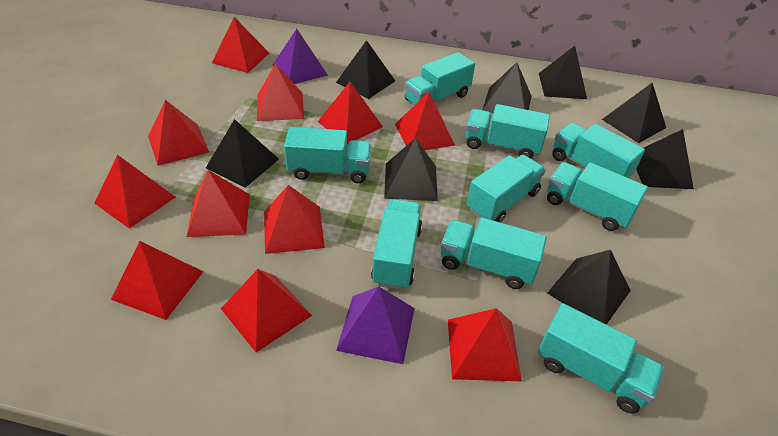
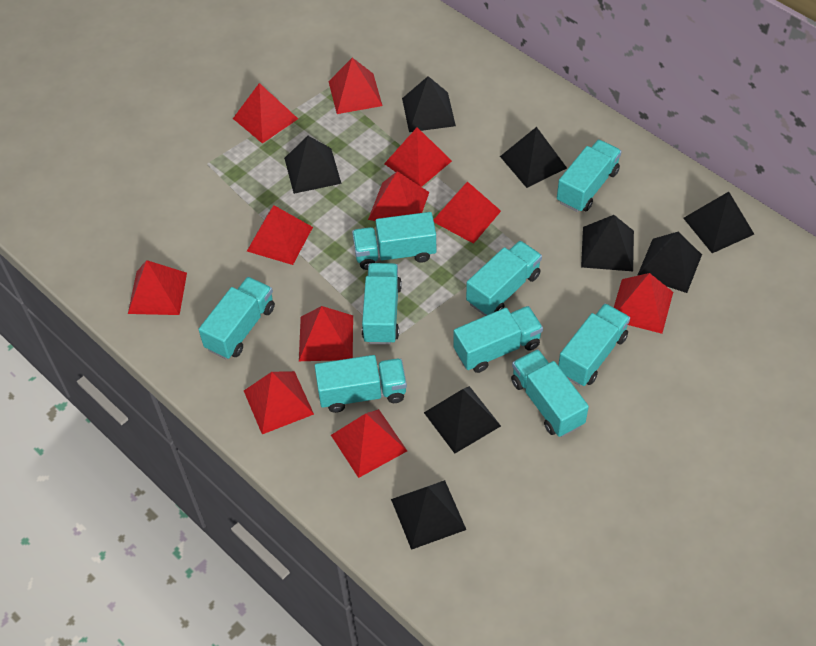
purple pyramid: 2 -> 0

